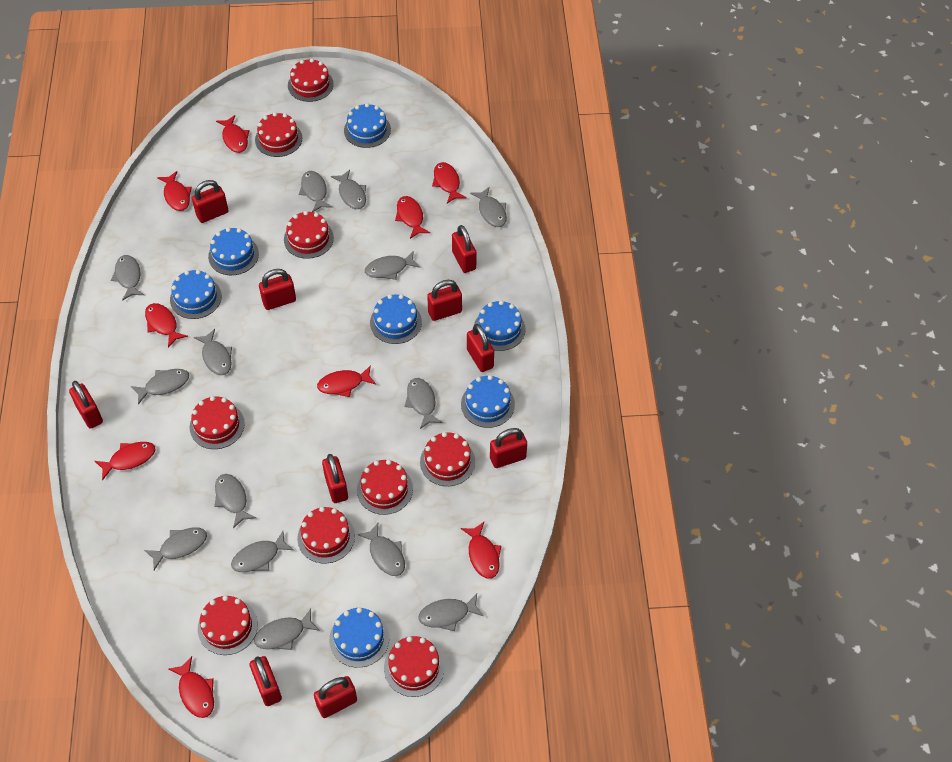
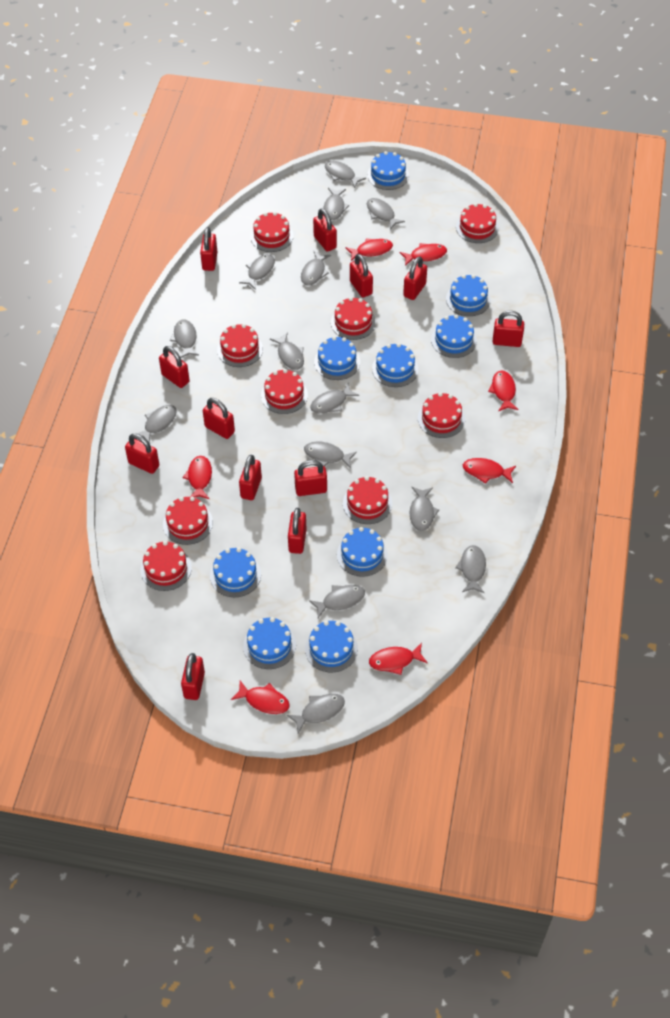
blue cake: 7 -> 9
red fish: 9 -> 7
red padlock: 10 -> 12

